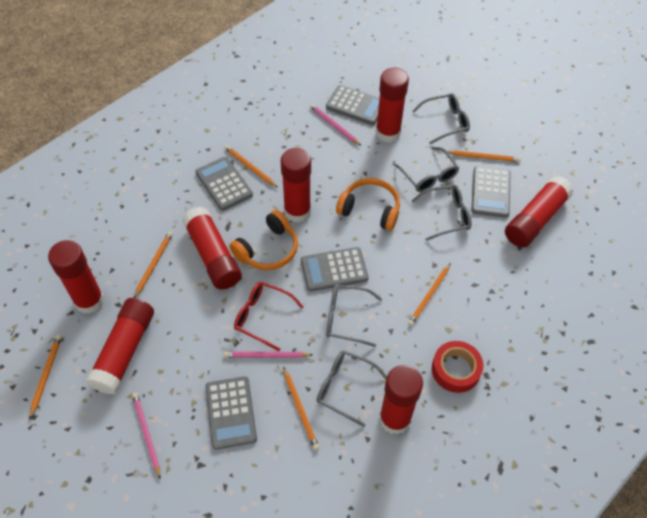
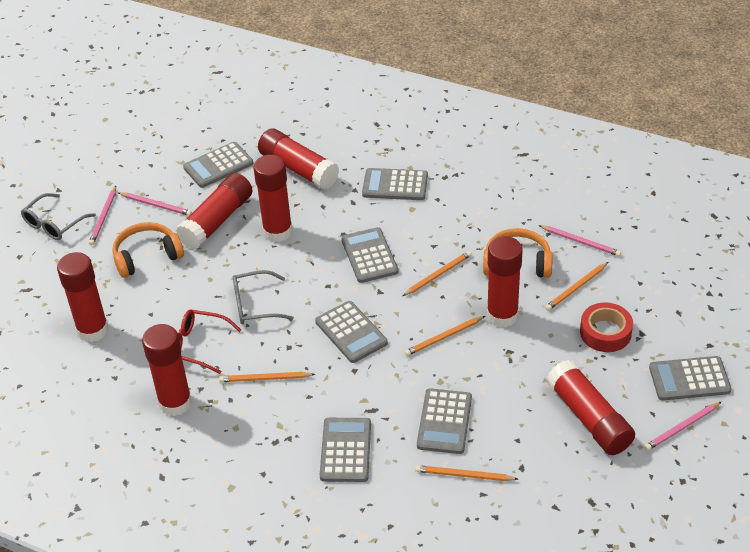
grey calculator: 5 -> 7
grey glasses: 5 -> 2
orange pencil: 6 -> 5
pink pencil: 3 -> 4

